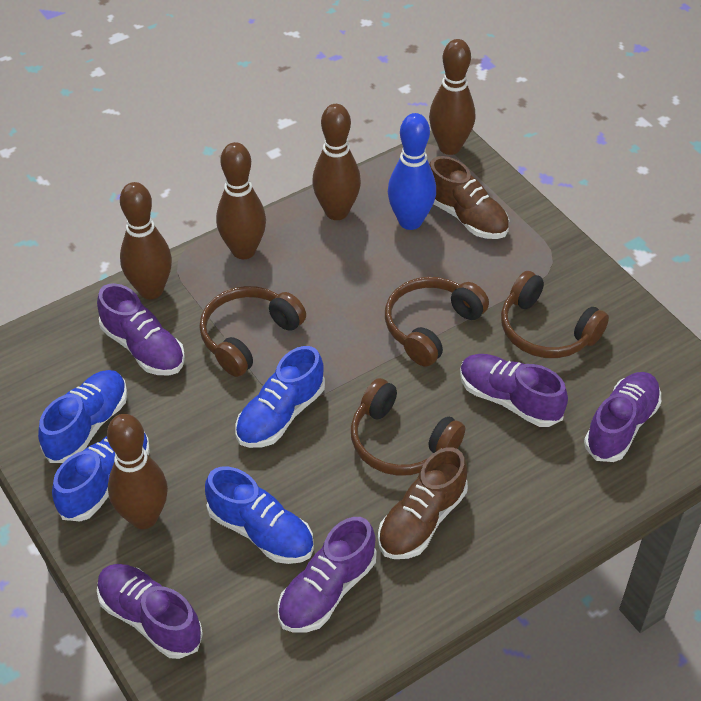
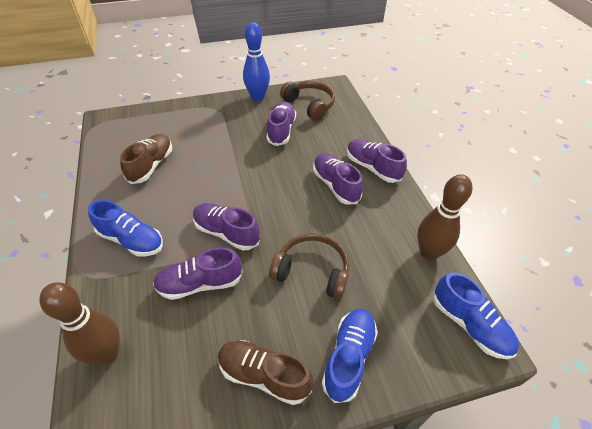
blue shoe: 4 -> 3
brown bowling pin: 5 -> 2
brown headphones: 4 -> 2

